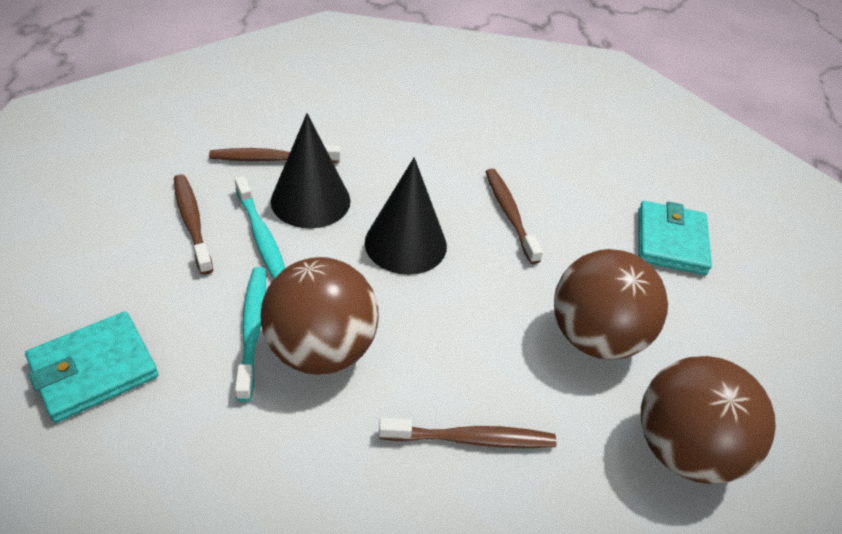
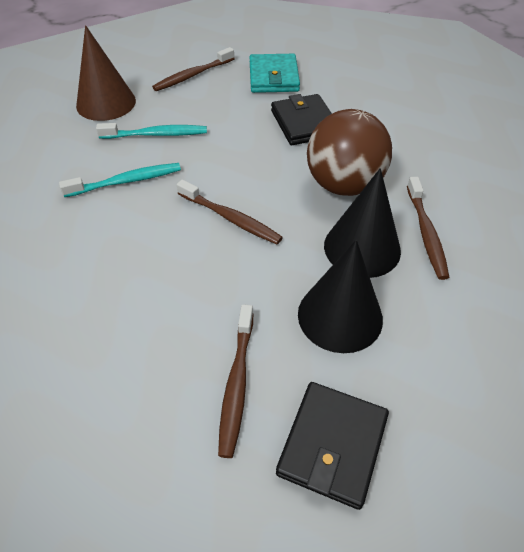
black wallet: 0 -> 2
brown ball: 3 -> 1
brown cone: 0 -> 1
turquoise wallet: 2 -> 1

